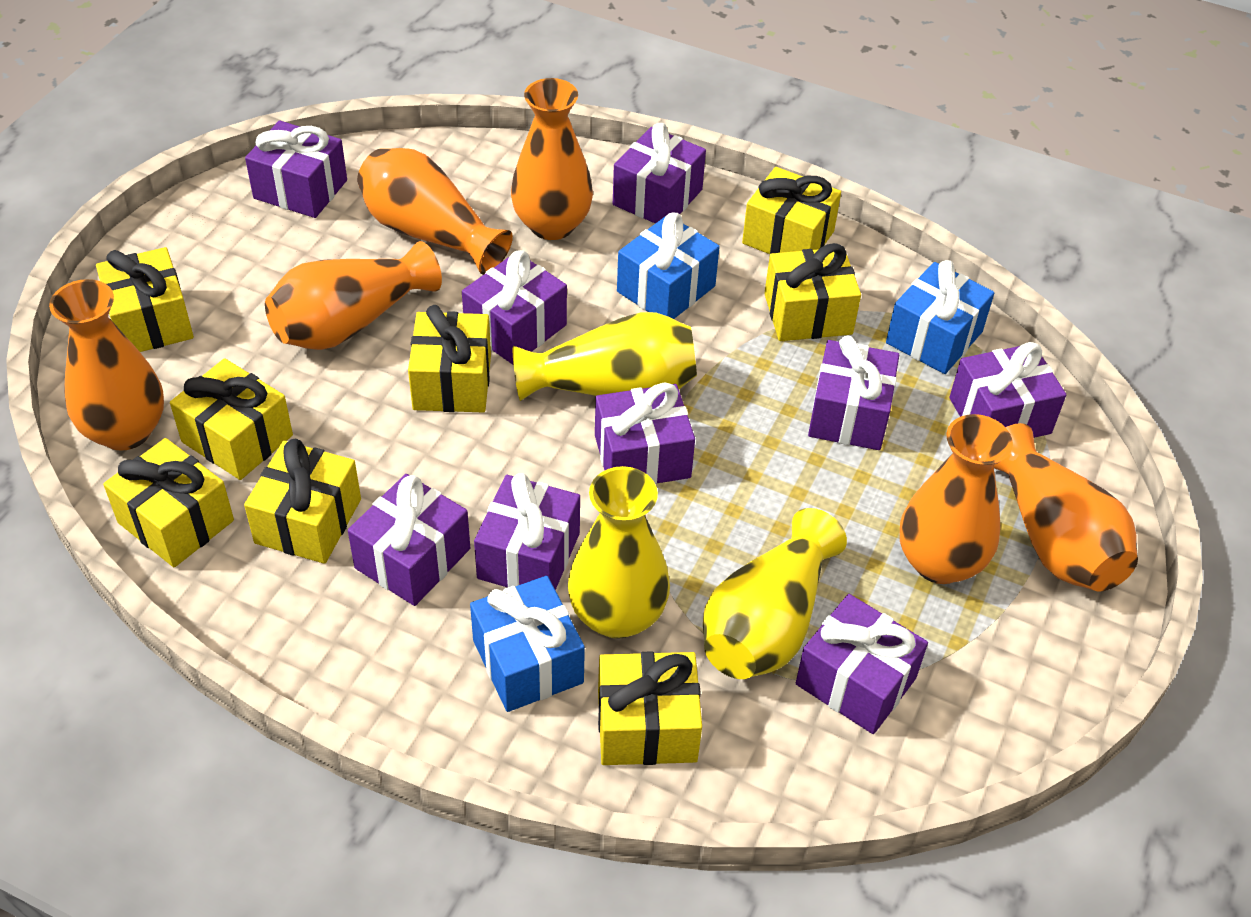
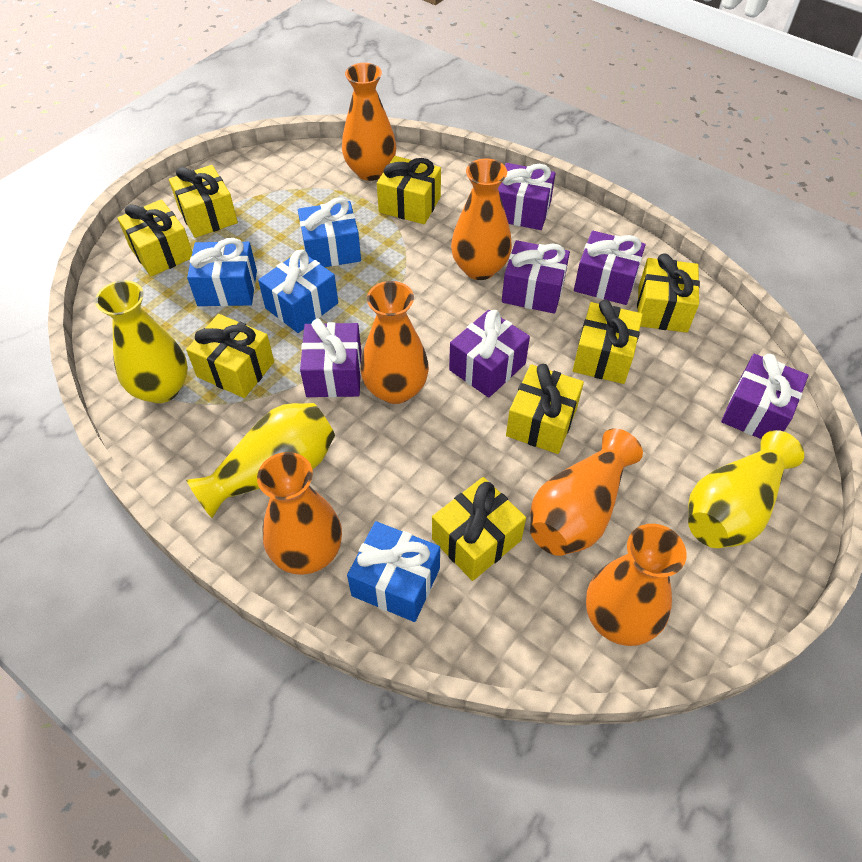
blue gift: 3 -> 4
purple gift: 9 -> 6

